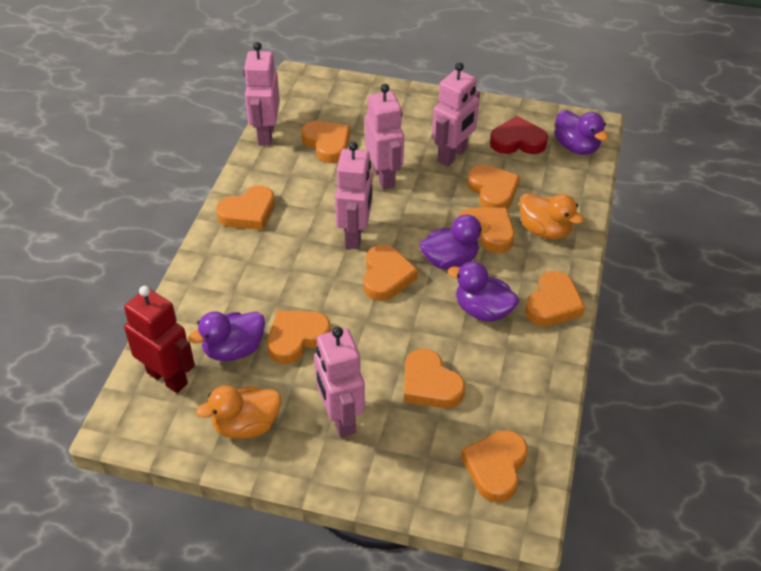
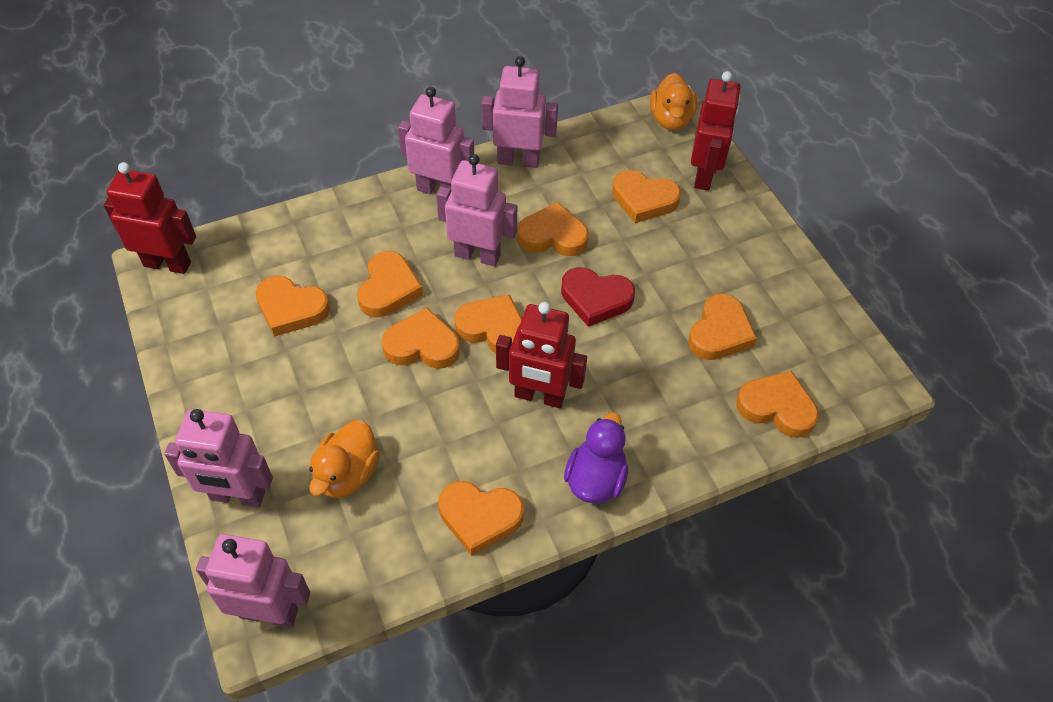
purple duck: 4 -> 1
red robot: 1 -> 3

